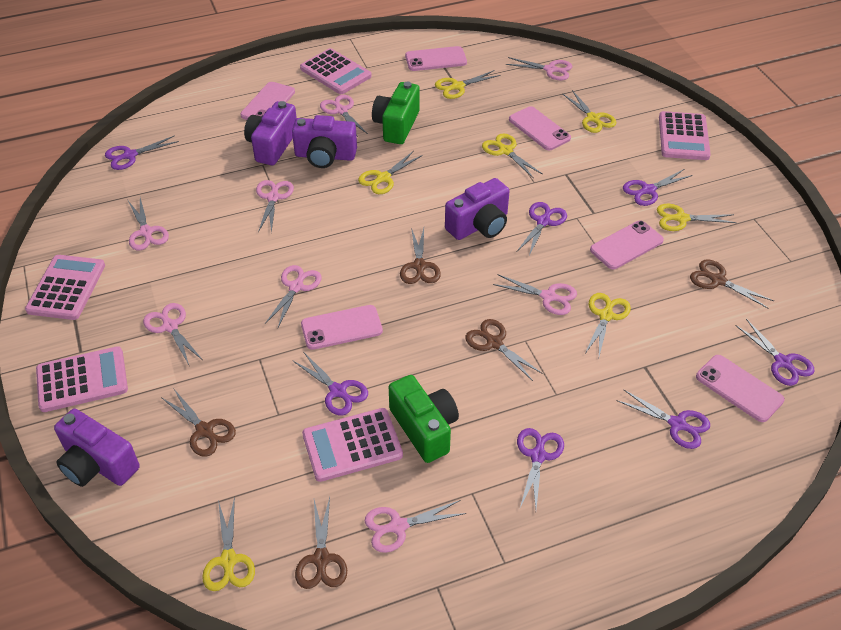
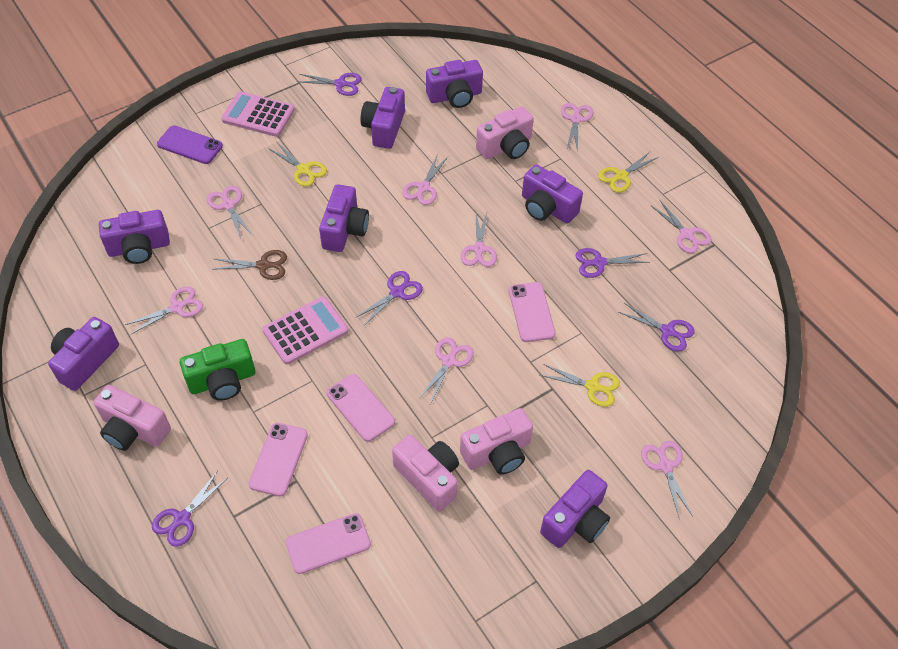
brown scissors: 5 -> 1
green camera: 2 -> 1
pink calculator: 5 -> 2
pink camera: 0 -> 4
pink phone: 6 -> 4
purple camera: 4 -> 7
purple phone: 0 -> 1
purple scissors: 7 -> 5
yellow scissors: 7 -> 3

